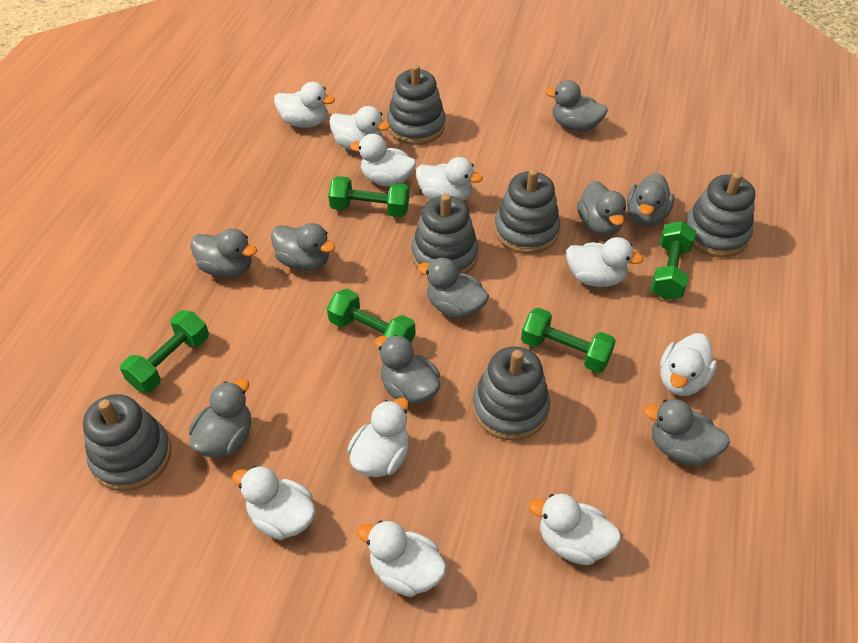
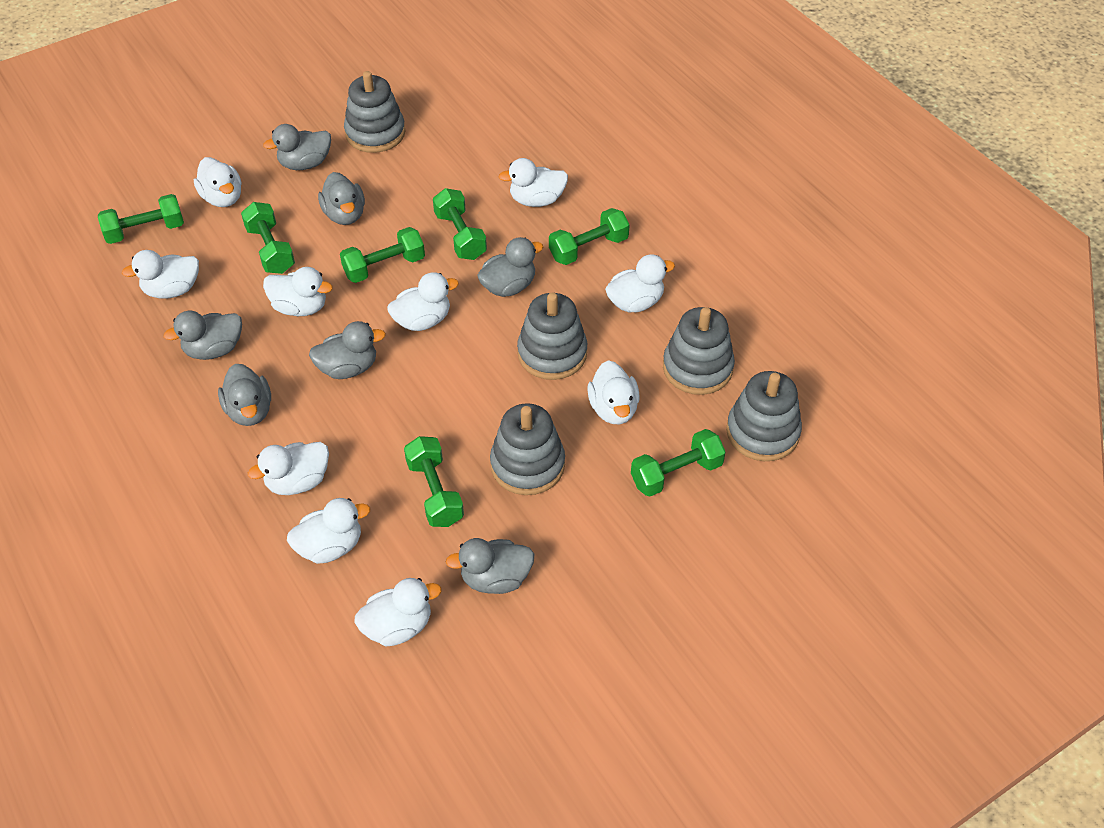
green dumbbell: 5 -> 7
grey duck: 9 -> 7
grey stacking toy: 6 -> 5

